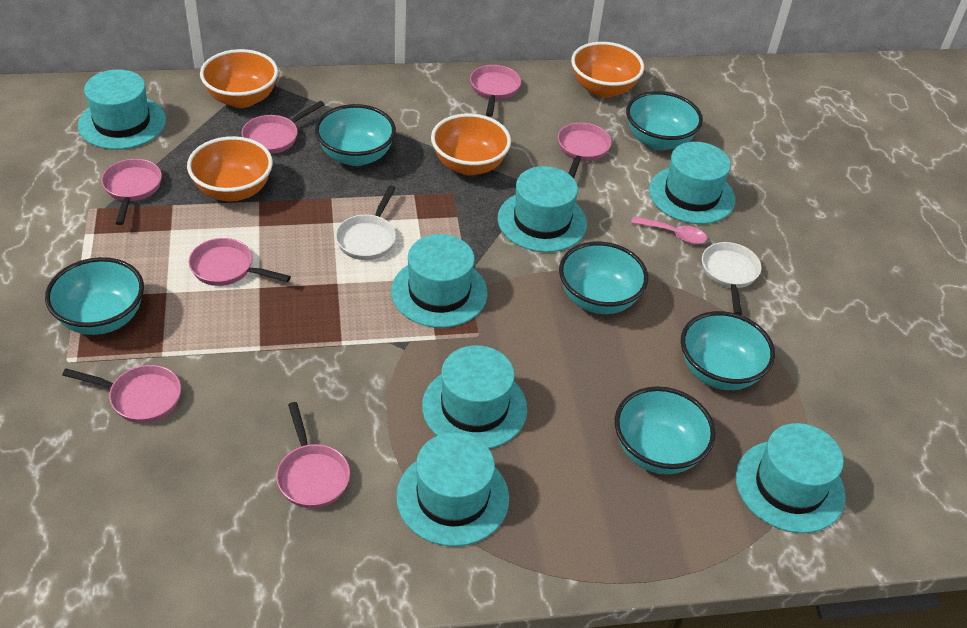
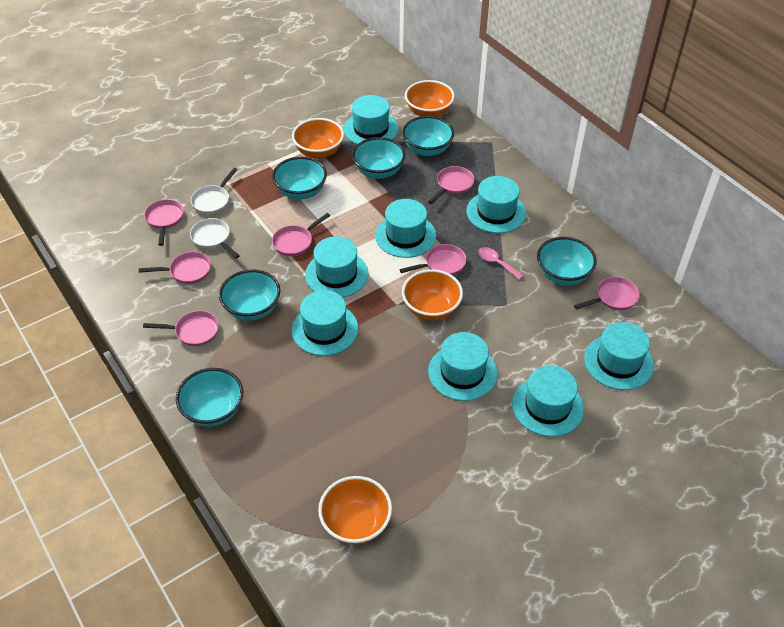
turquoise hat: 7 -> 8

